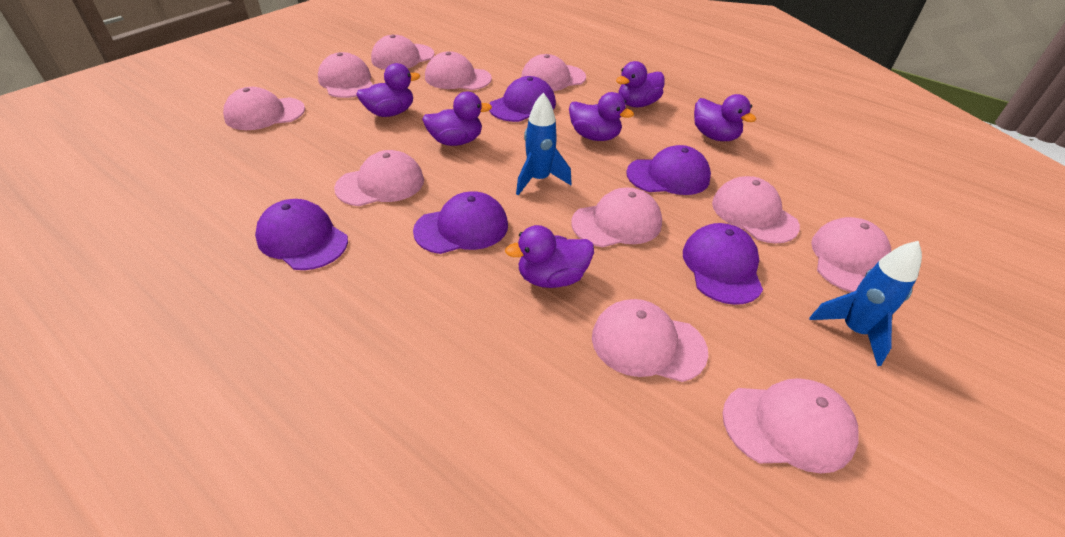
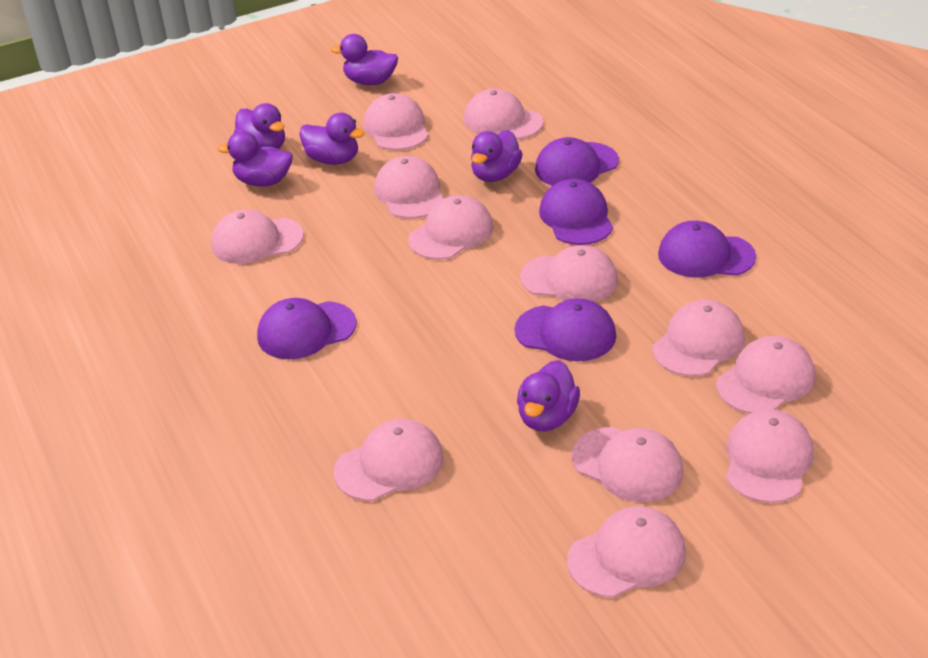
blue rocket: 2 -> 0
pink cap: 11 -> 12

